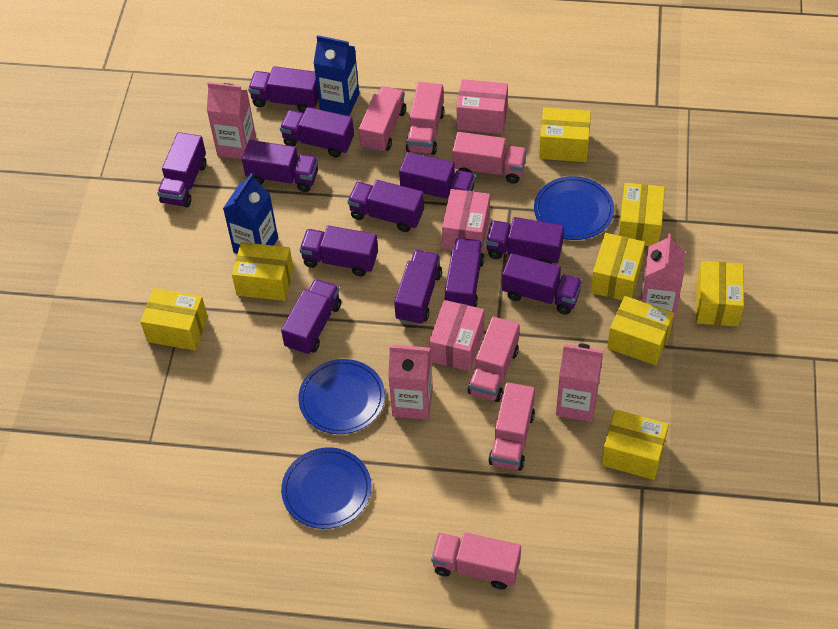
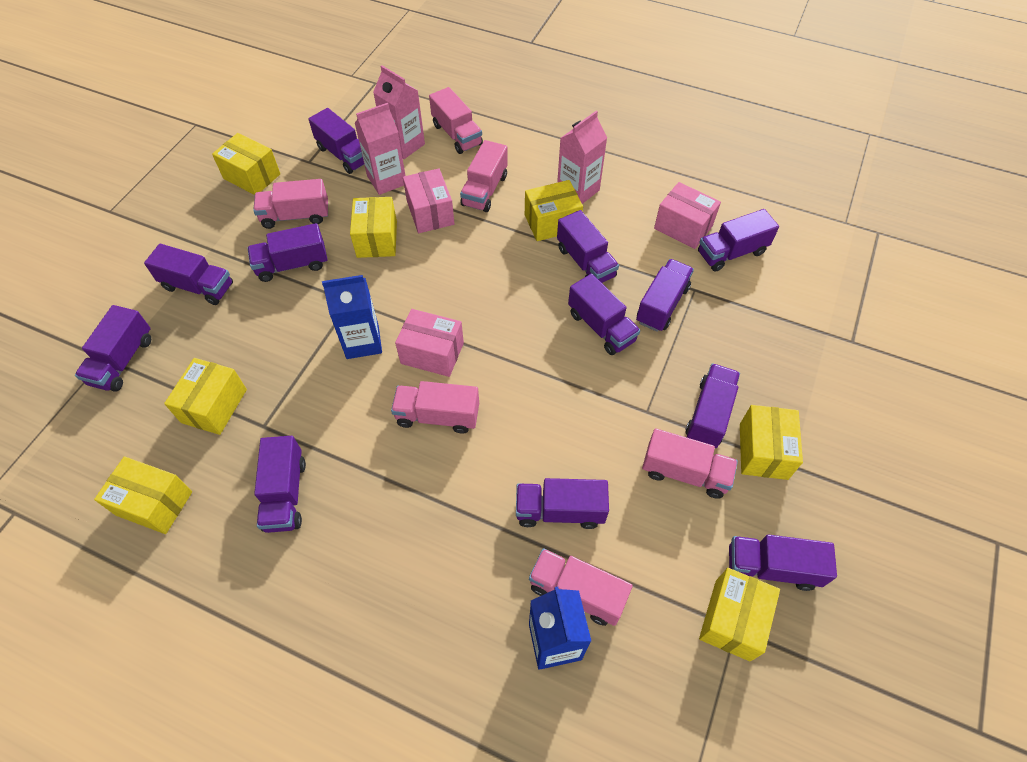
blue plate: 3 -> 0
pink carton: 4 -> 3
yellow box: 8 -> 7

